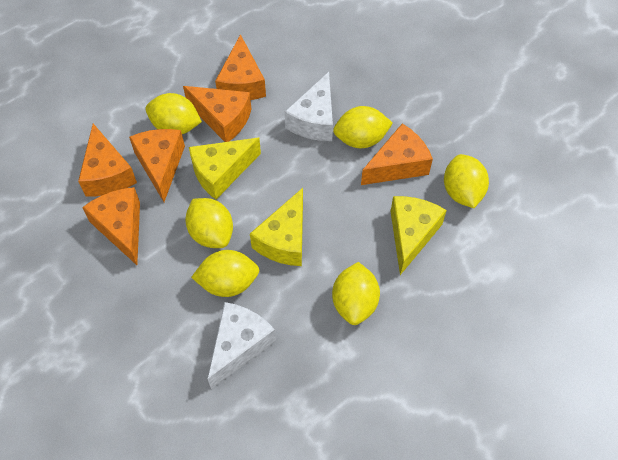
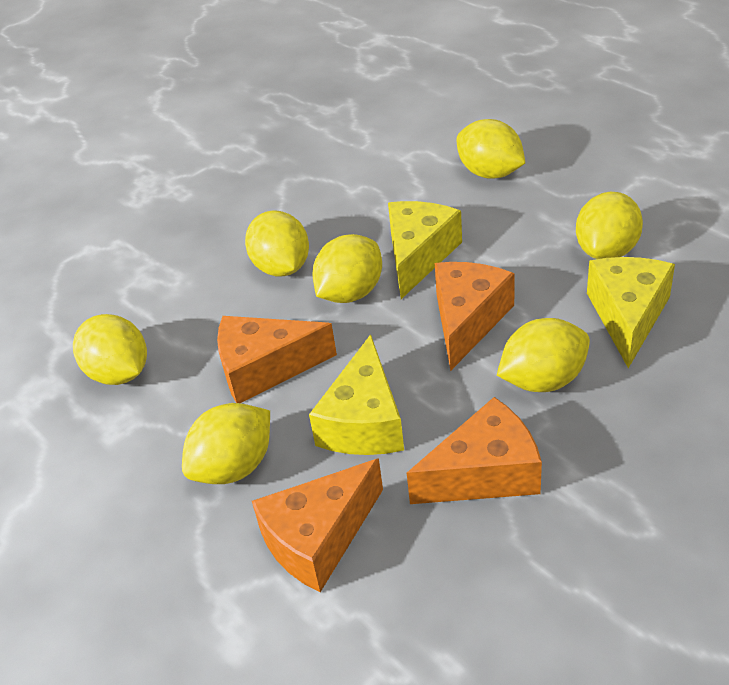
orange cheese: 6 -> 4
white cheese: 2 -> 0
yellow lemon: 6 -> 7

